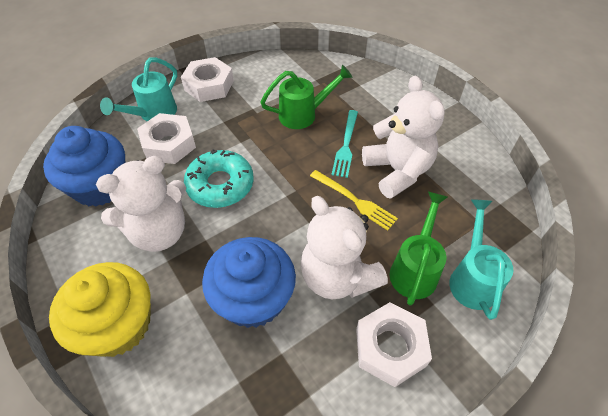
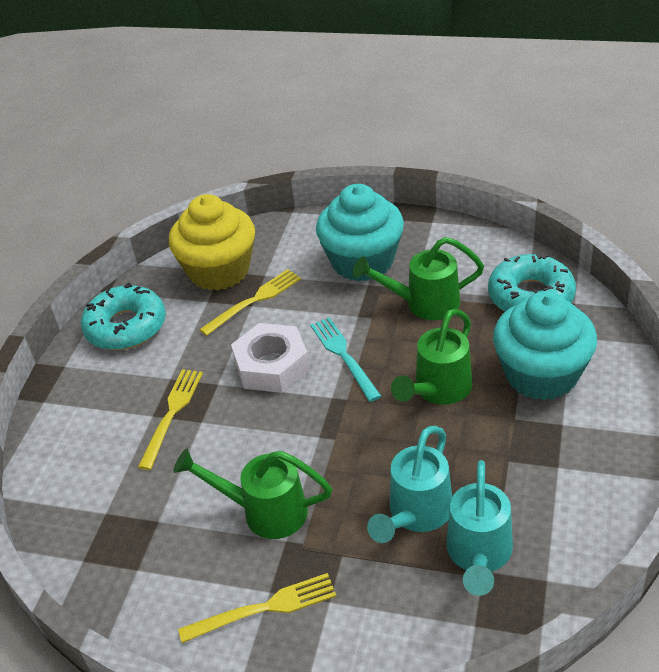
blue cupcake: 2 -> 0
green watering can: 2 -> 3
turquoise cupcake: 0 -> 2
turquoise donut: 1 -> 2
white nut: 3 -> 1
white teddy bear: 3 -> 0
yellow fork: 1 -> 3

